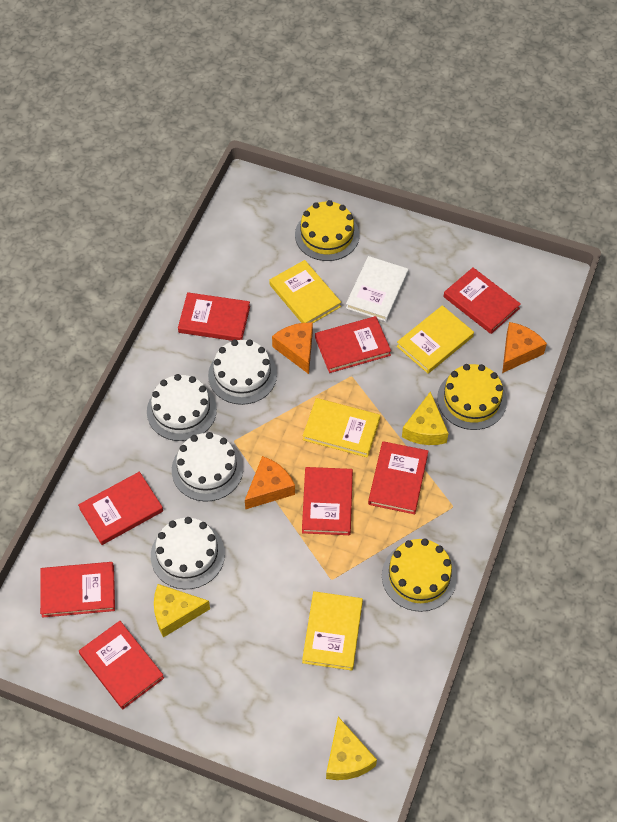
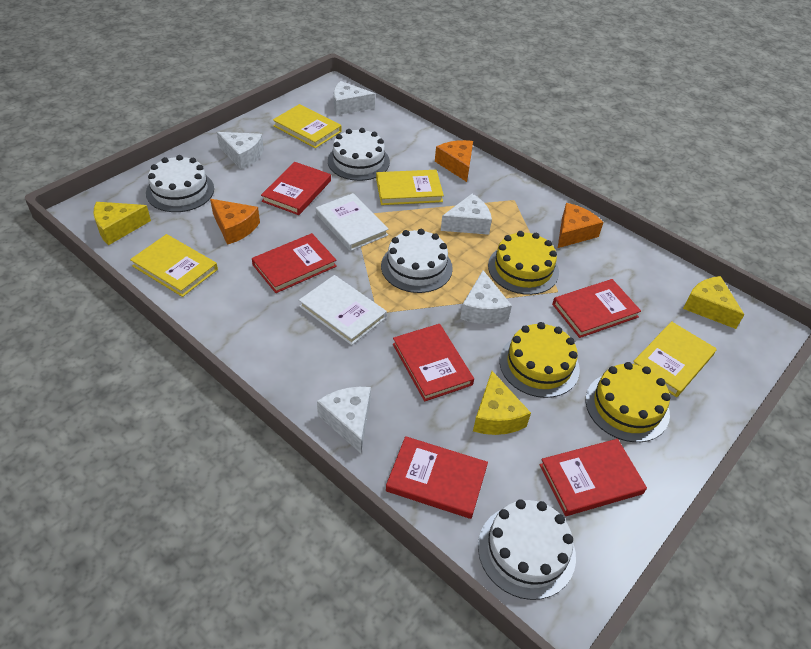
red book: 8 -> 6
white book: 1 -> 2
white cheese: 0 -> 5

